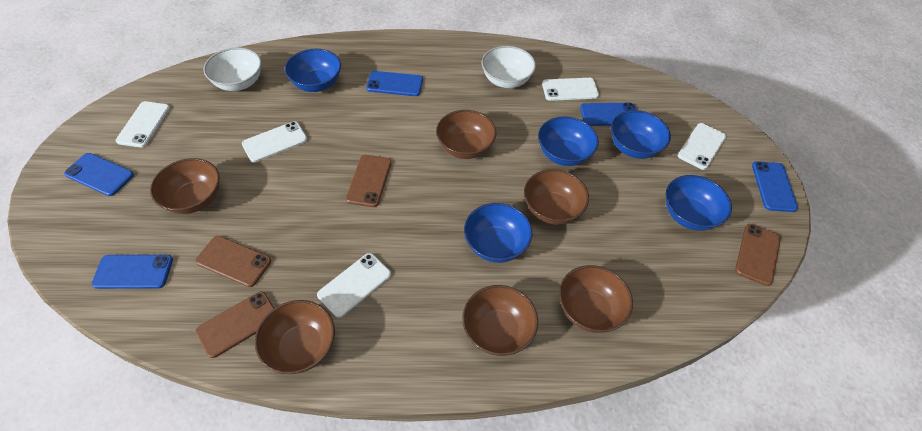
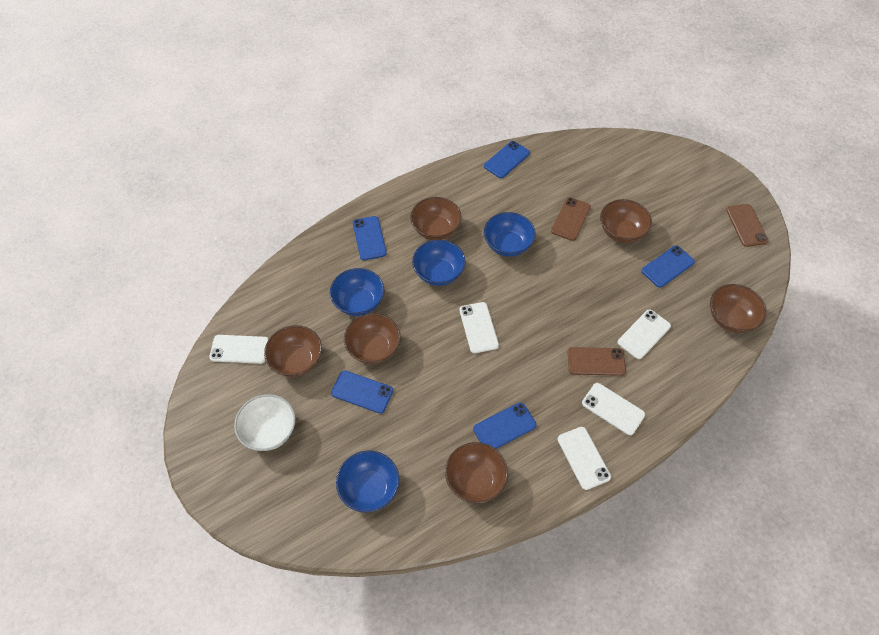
blue bowl: 5 -> 4
brown phone: 4 -> 3
white bowl: 2 -> 1

